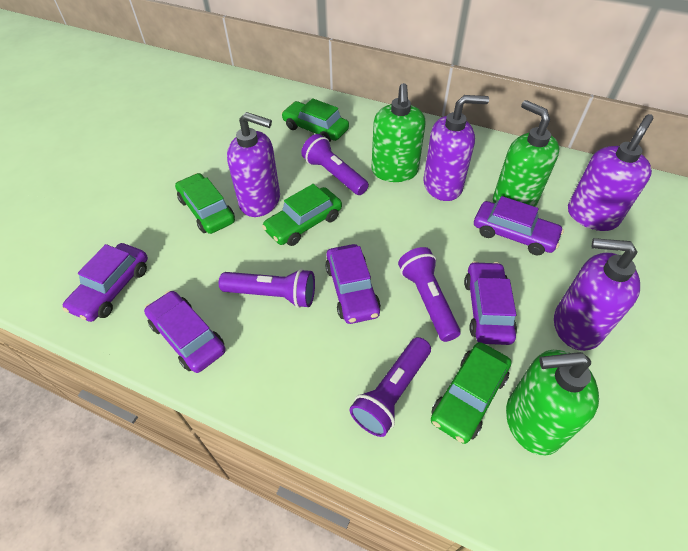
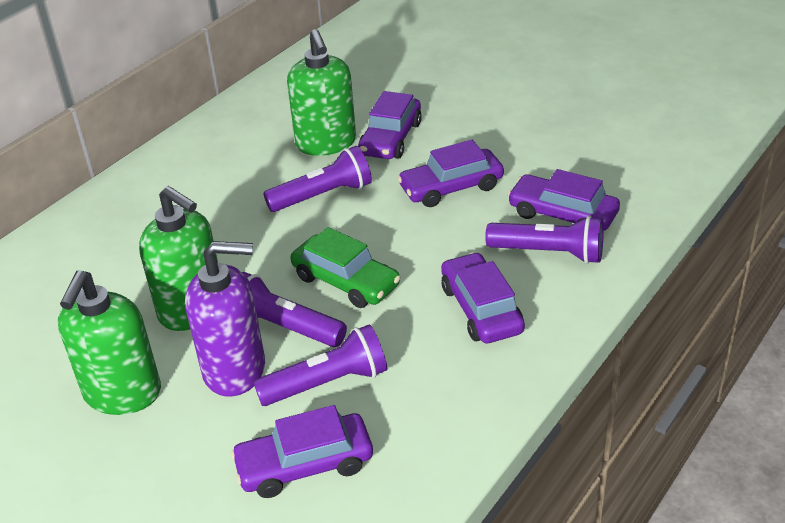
green car: 4 -> 1
purple soap dispenser: 4 -> 1

